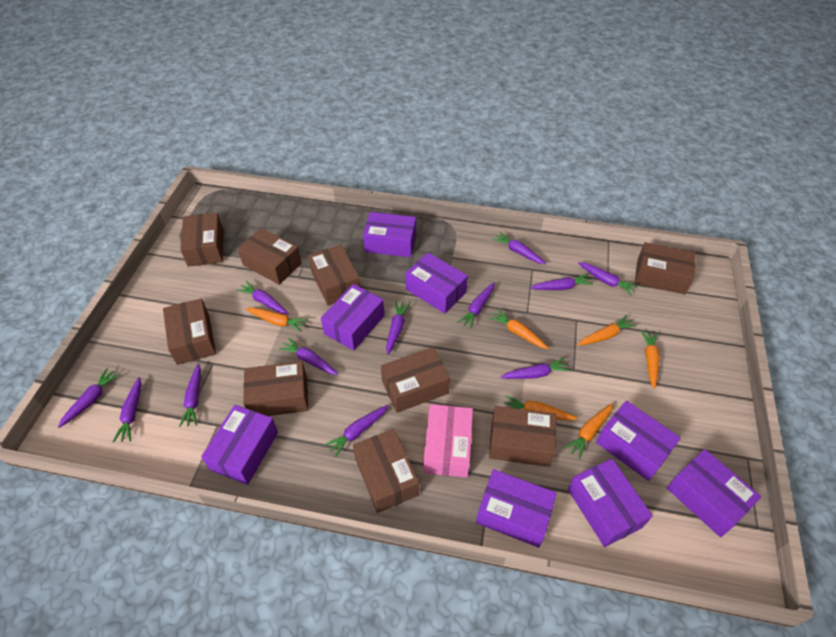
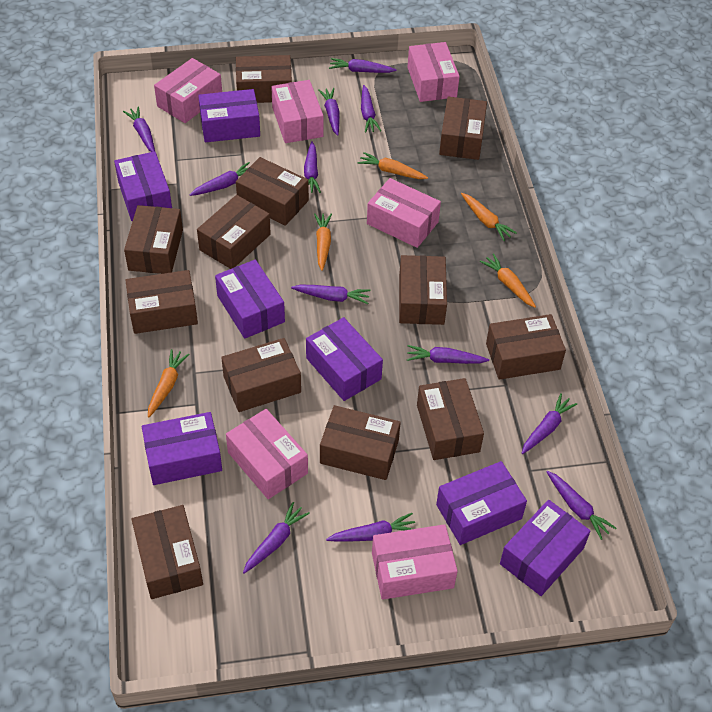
brown box: 9 -> 12
orange carrot: 6 -> 5
pink box: 1 -> 6
purple box: 8 -> 7

